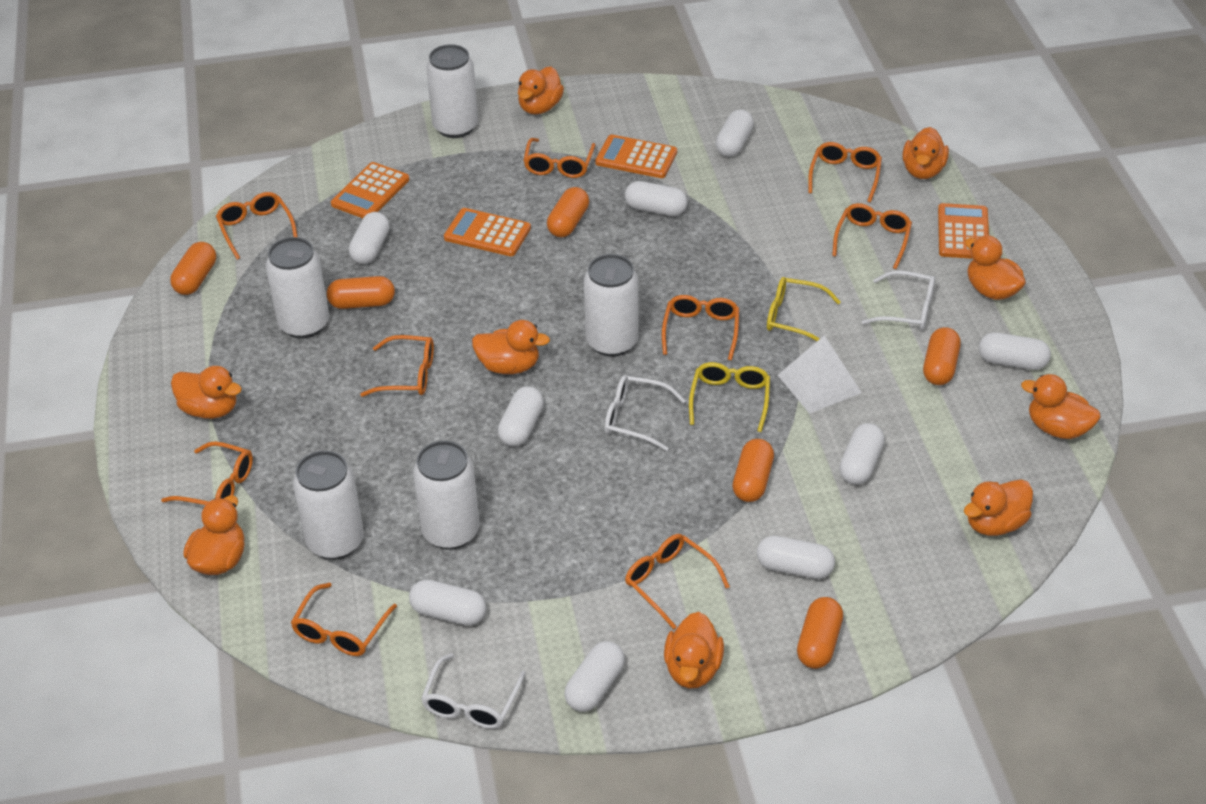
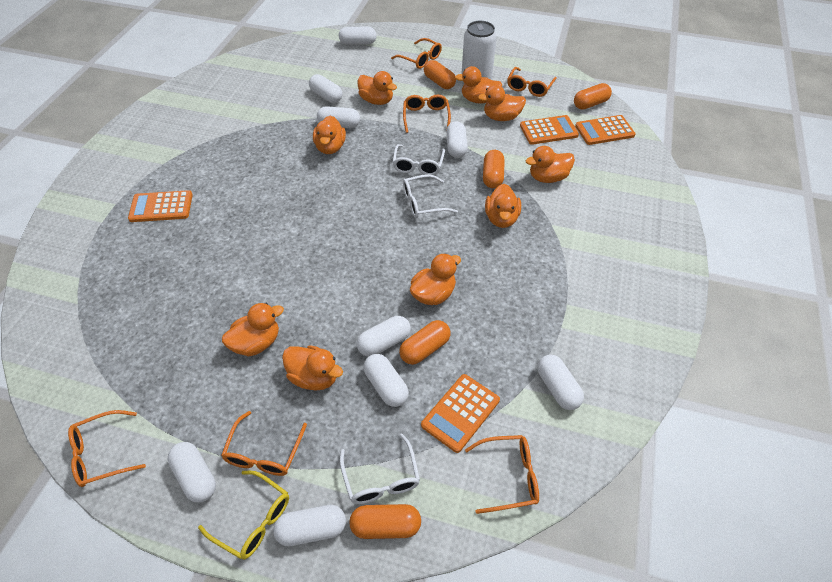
orange capsule: 6 -> 5
orange glasses: 9 -> 6
white can: 5 -> 1
white pyramid: 1 -> 0
yellow glasses: 2 -> 1

